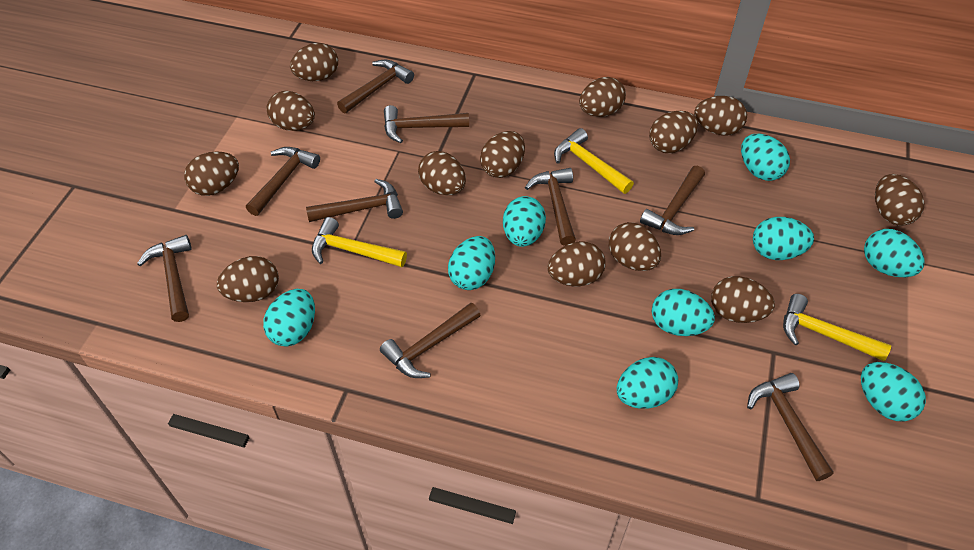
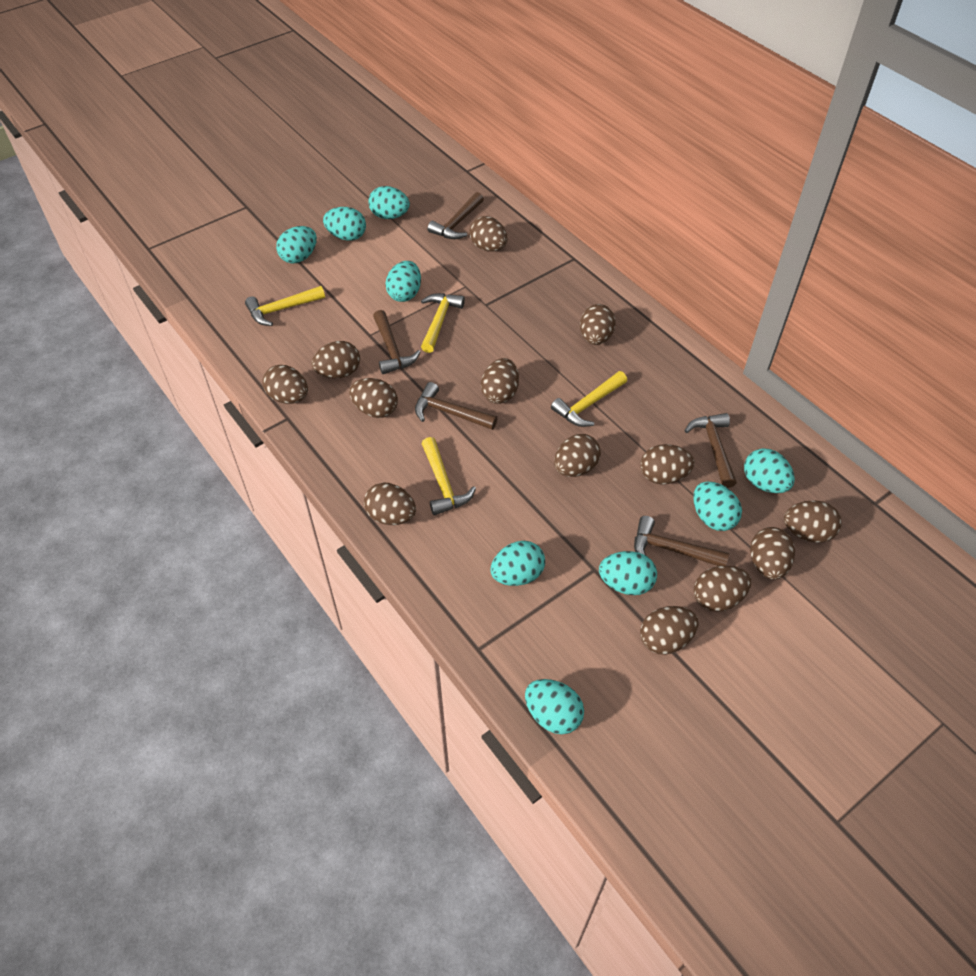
brown hammer: 9 -> 5
yellow hammer: 3 -> 4

